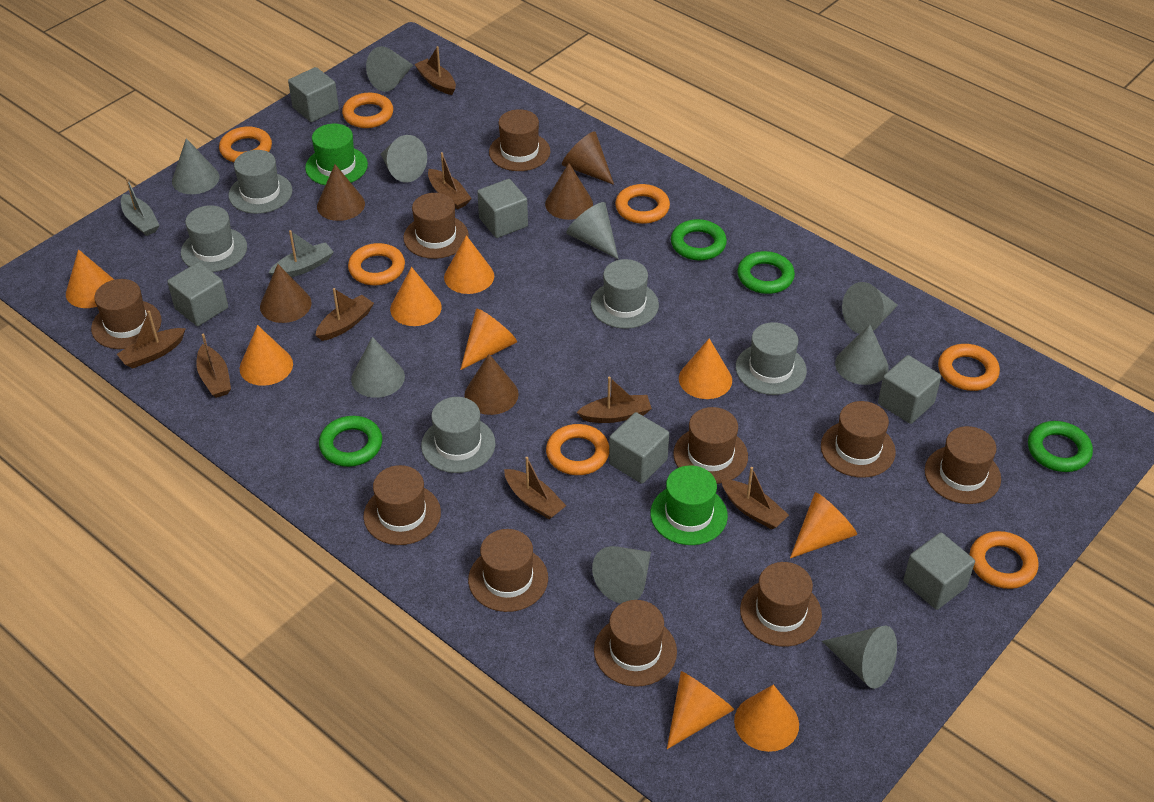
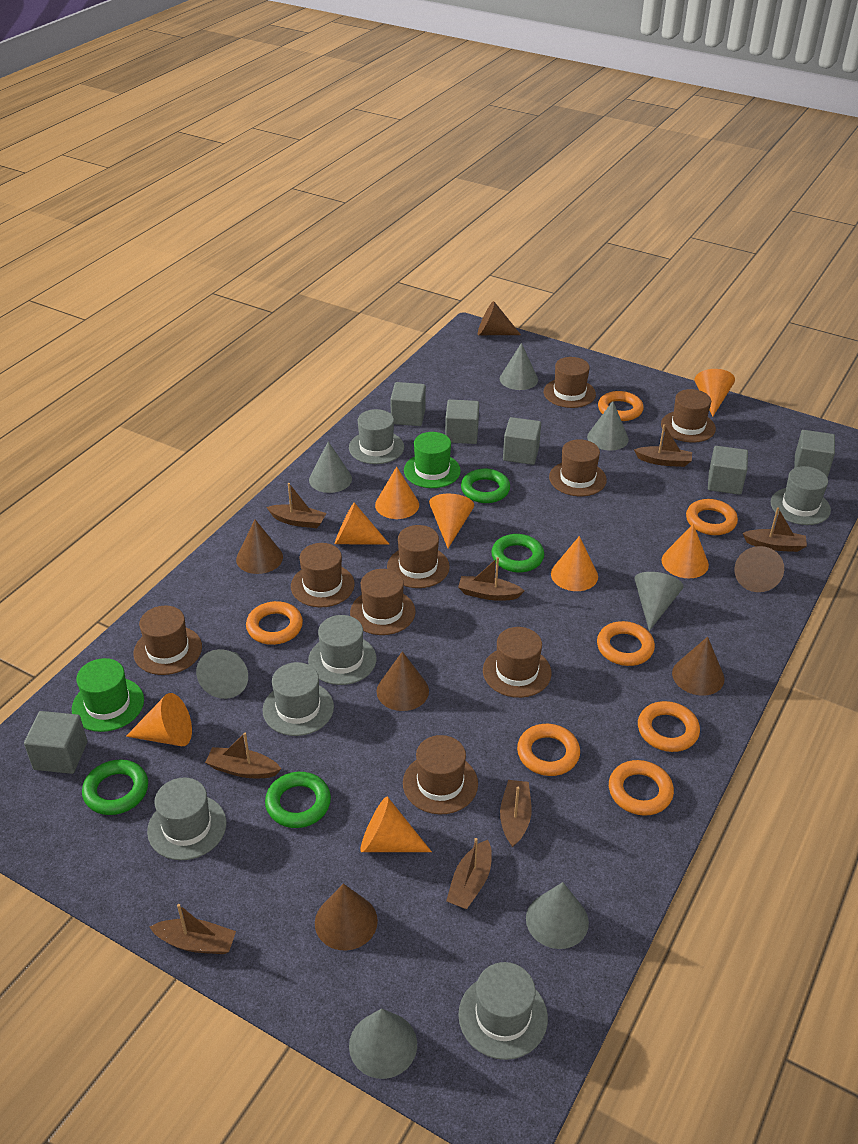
brown cone: 5 -> 6
brown hat: 10 -> 9
grey boat: 2 -> 0
grey cone: 9 -> 7
grey hat: 5 -> 6
orange cone: 9 -> 8

